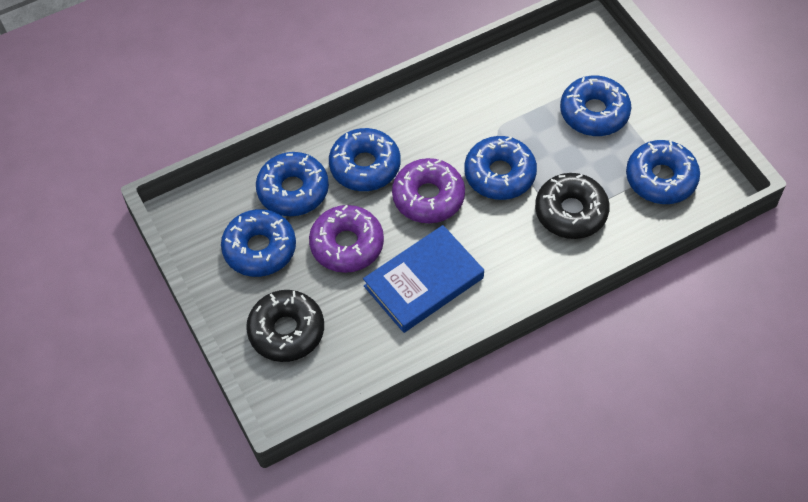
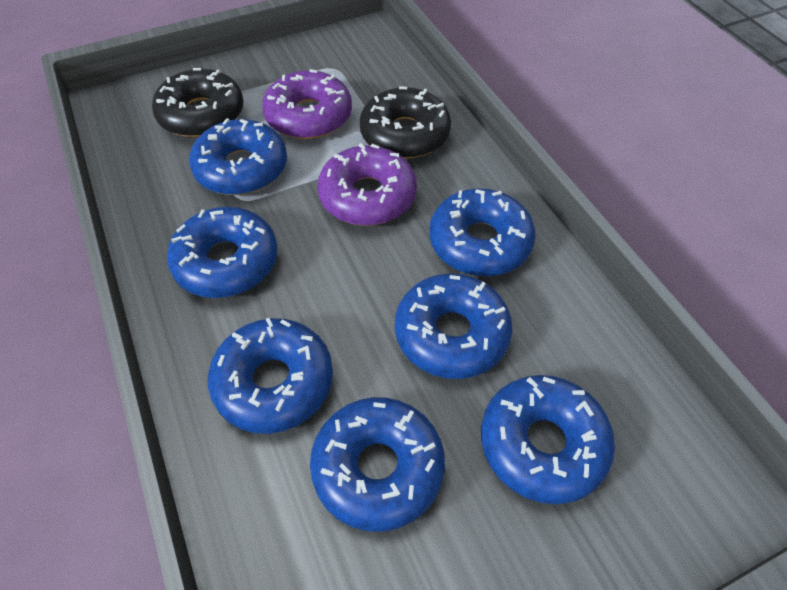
blue book: 1 -> 0
blue donut: 6 -> 7

